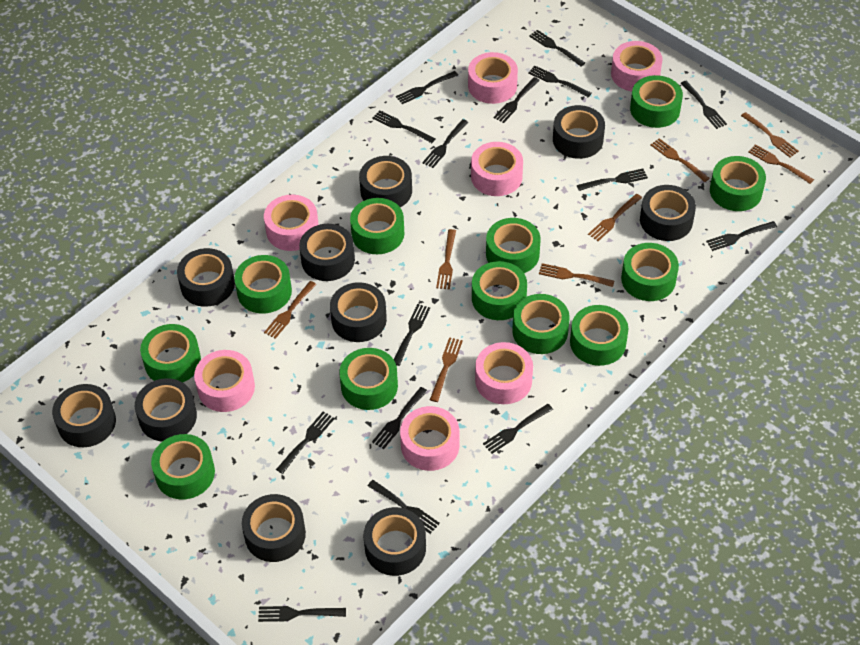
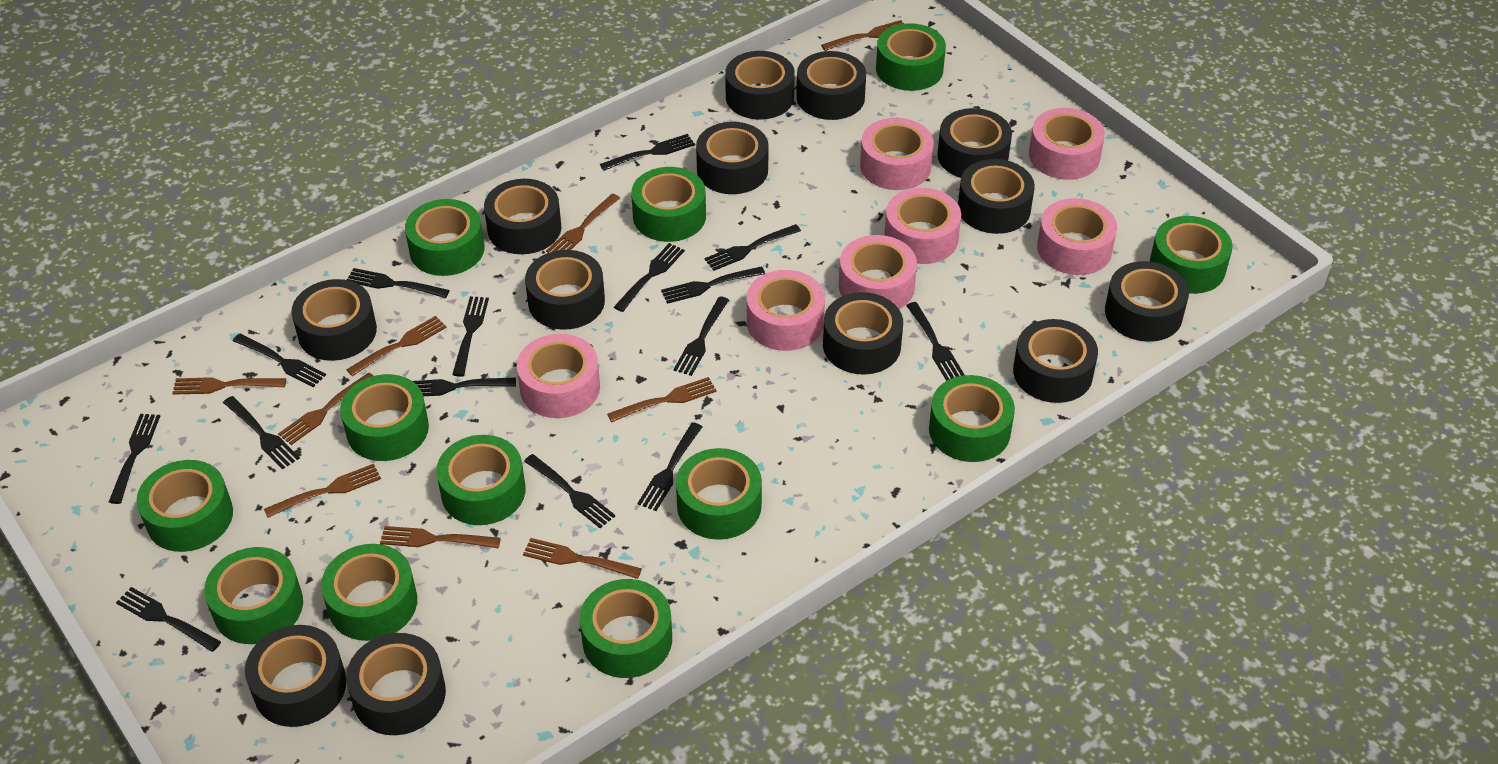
black tape: 10 -> 13
brown fork: 8 -> 9

